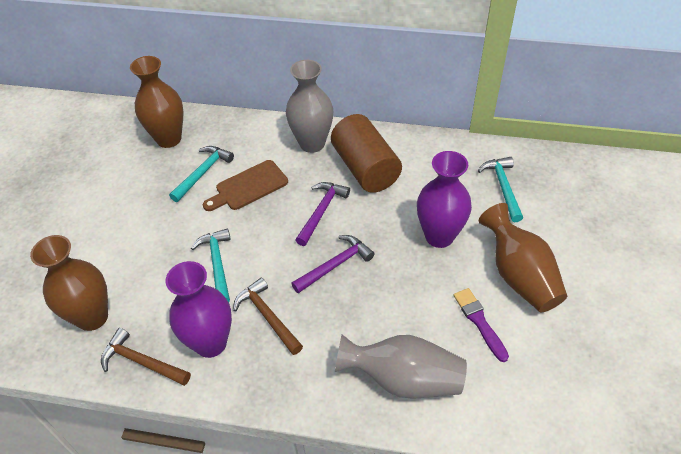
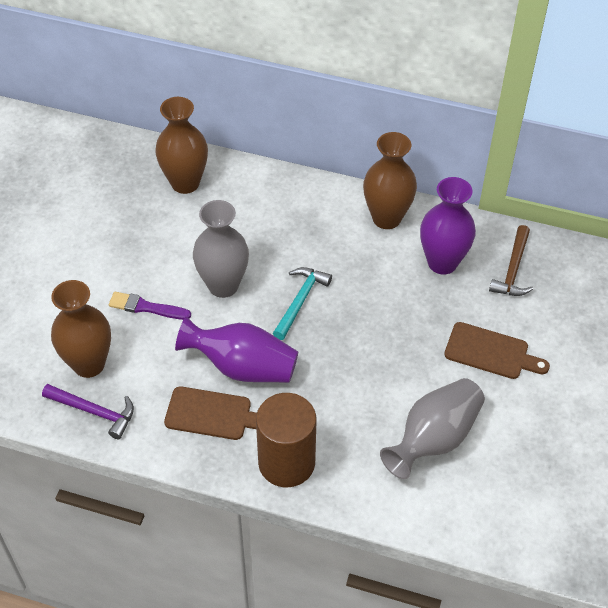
brown cutting board: 1 -> 2
brown hammer: 2 -> 1
purple hammer: 2 -> 1
turquoise hammer: 3 -> 1

